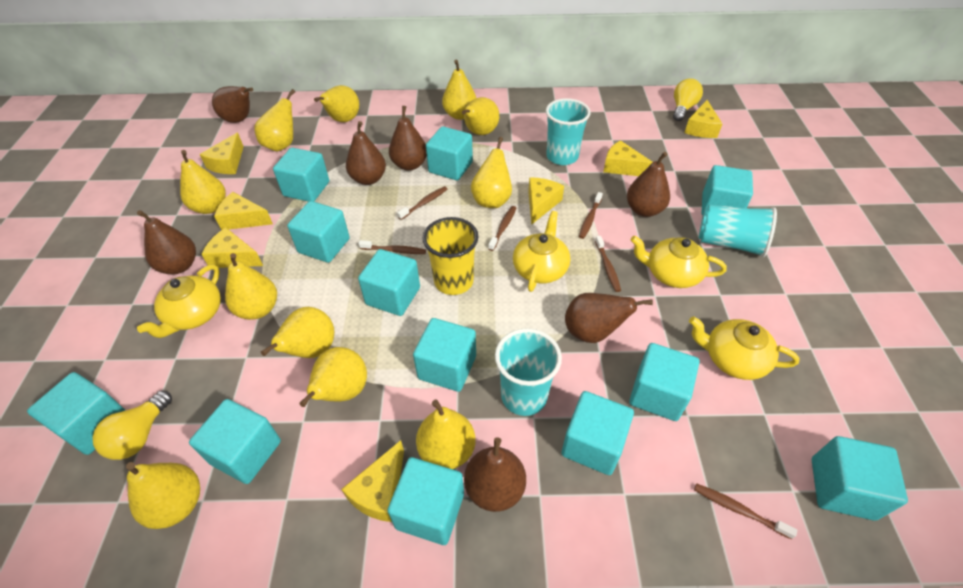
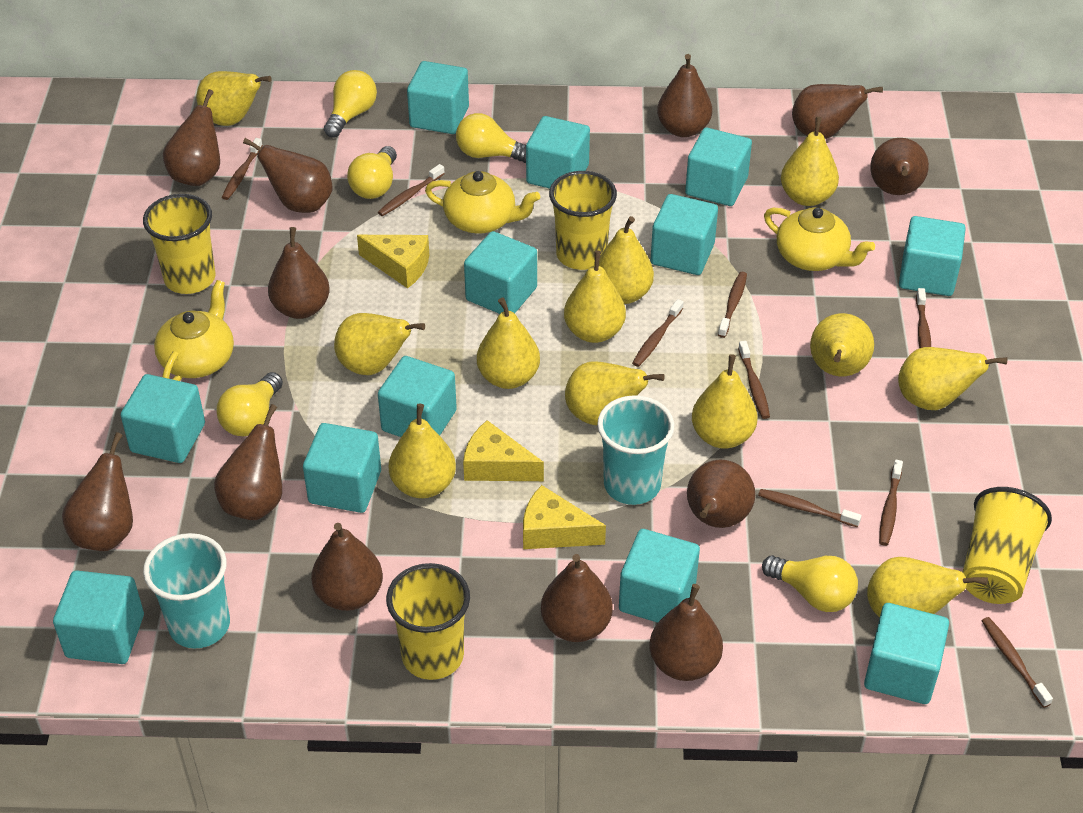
brown pear: 7 -> 12
brown toothbrush: 6 -> 9
turquoise cup: 3 -> 2
yellow cheese: 7 -> 3
yellow cup: 1 -> 4
yellow light bulb: 2 -> 5
yellow pear: 11 -> 12
yellow teapot: 4 -> 3

